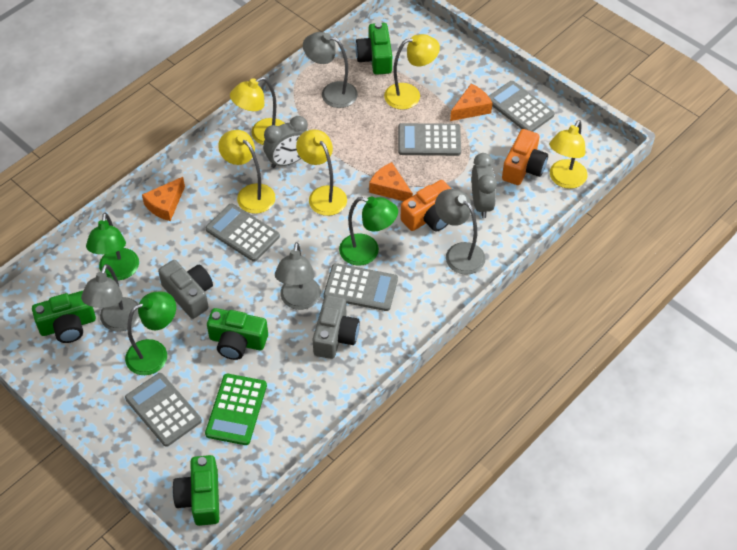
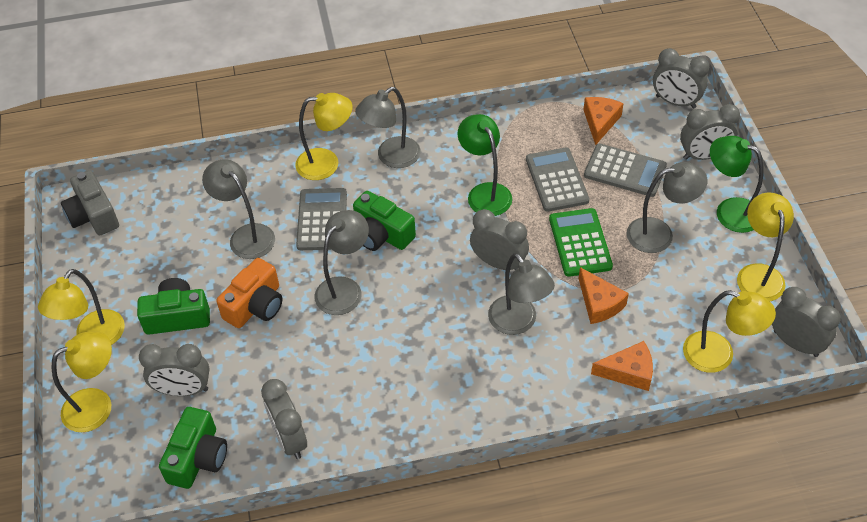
green camera: 4 -> 3
green lamp: 3 -> 2
grey calculator: 5 -> 3
grey camera: 2 -> 1
grey clock: 2 -> 6
grey lamp: 4 -> 5
orange camera: 2 -> 1

